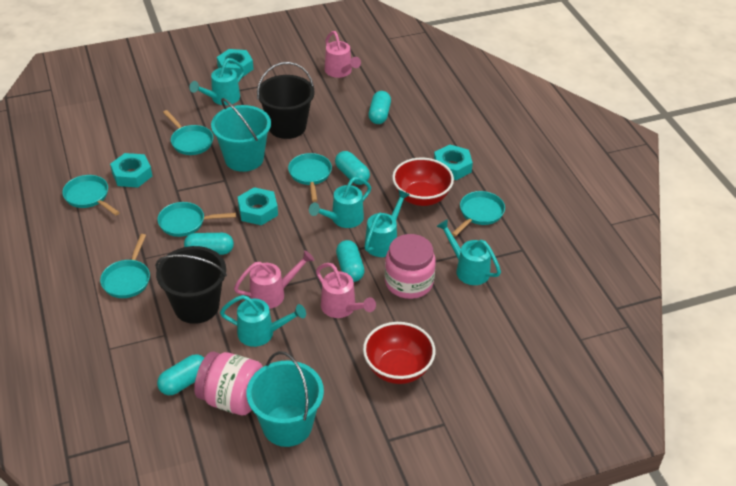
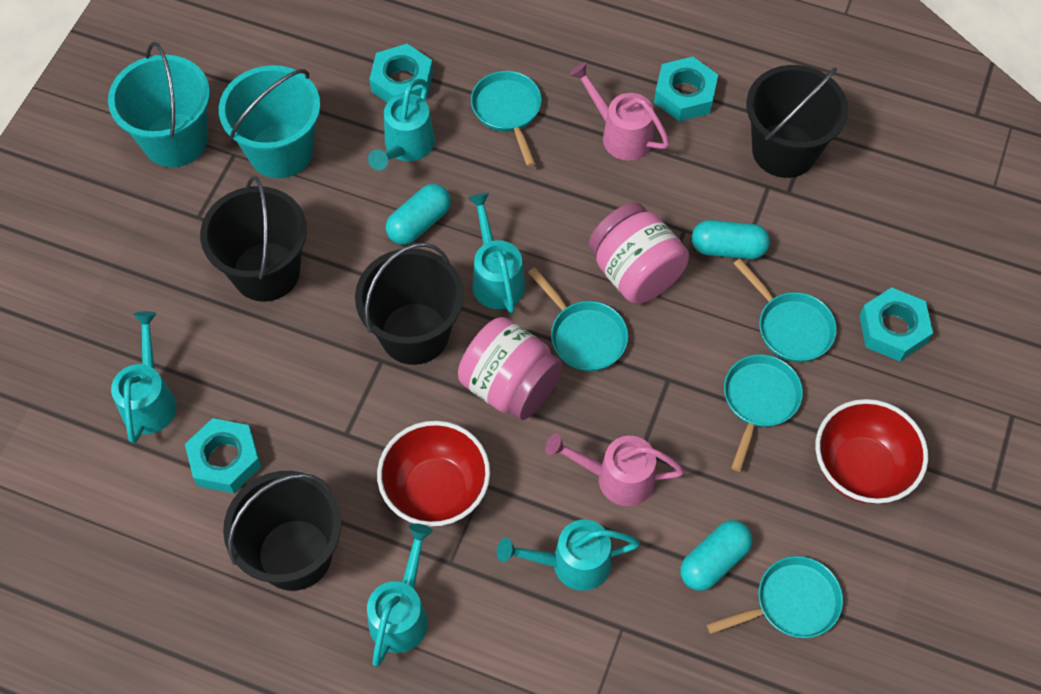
black bucket: 2 -> 4
pink watering can: 3 -> 2
turquoise capsule: 5 -> 3
turquoise pan: 6 -> 5

